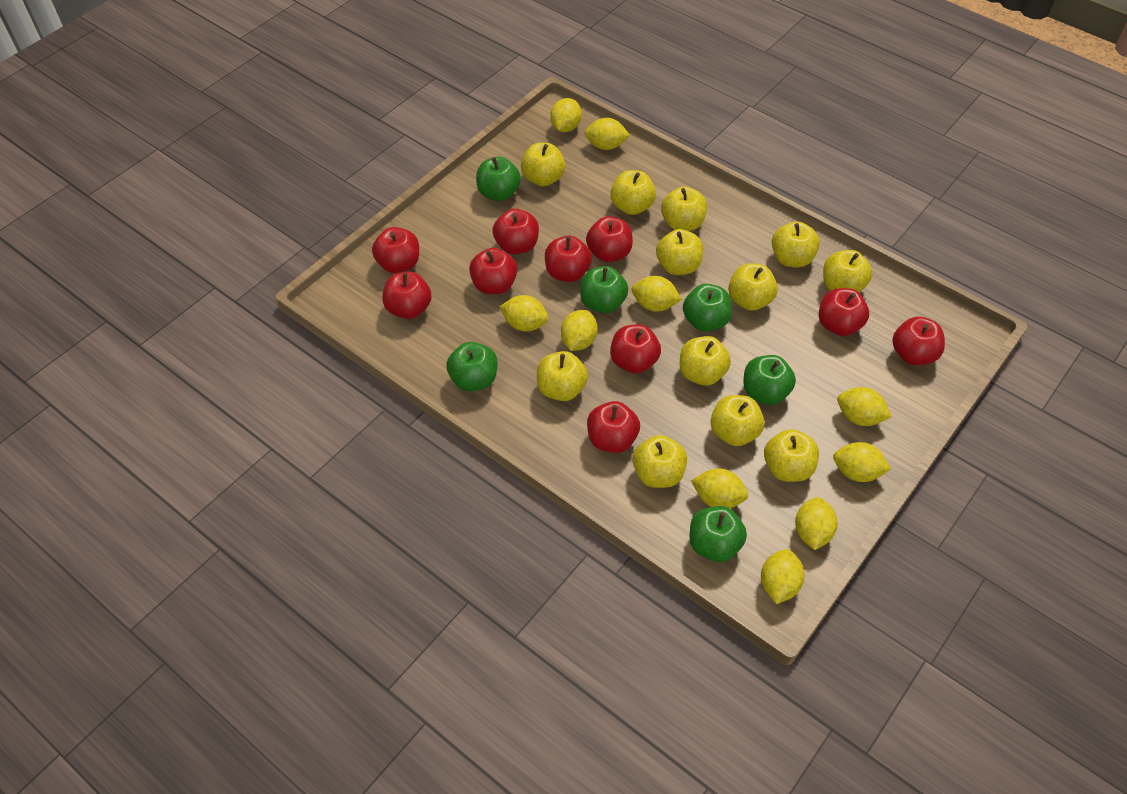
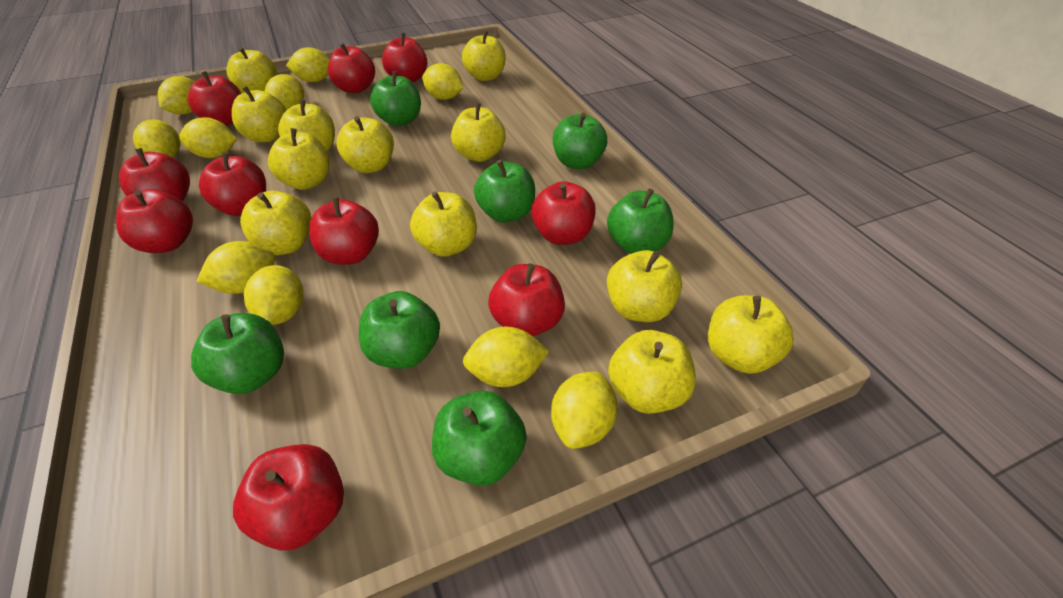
green apple: 6 -> 7

